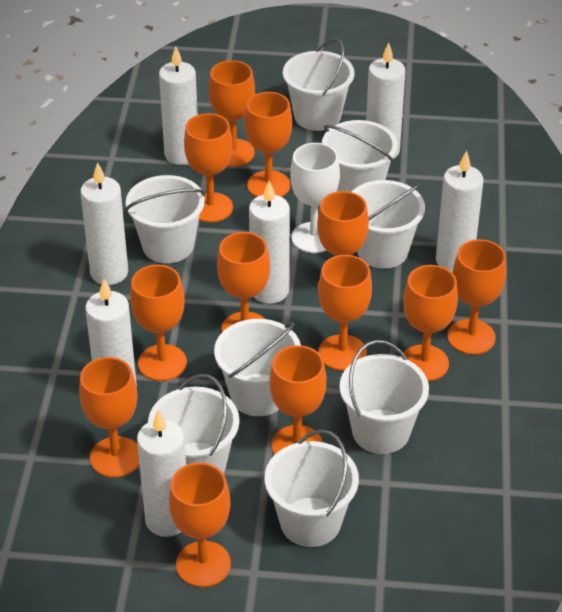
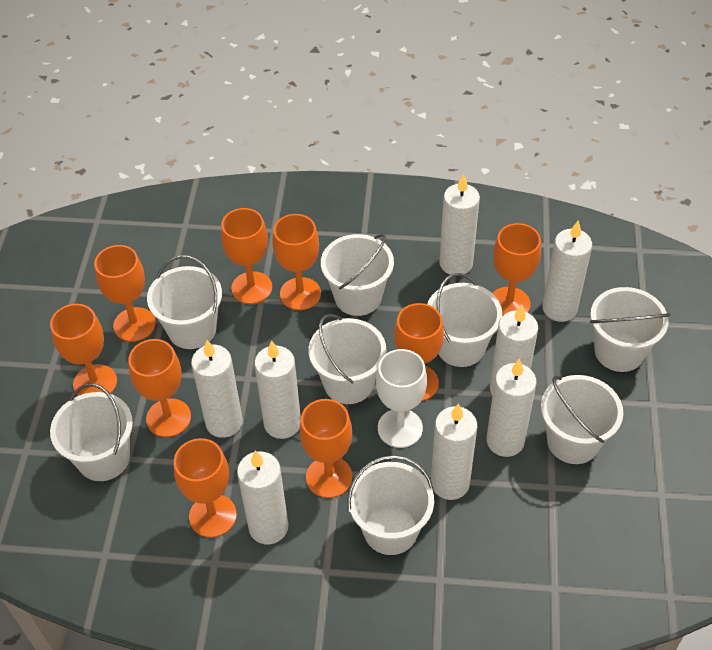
orange goblet: 12 -> 9
white candle: 7 -> 8

